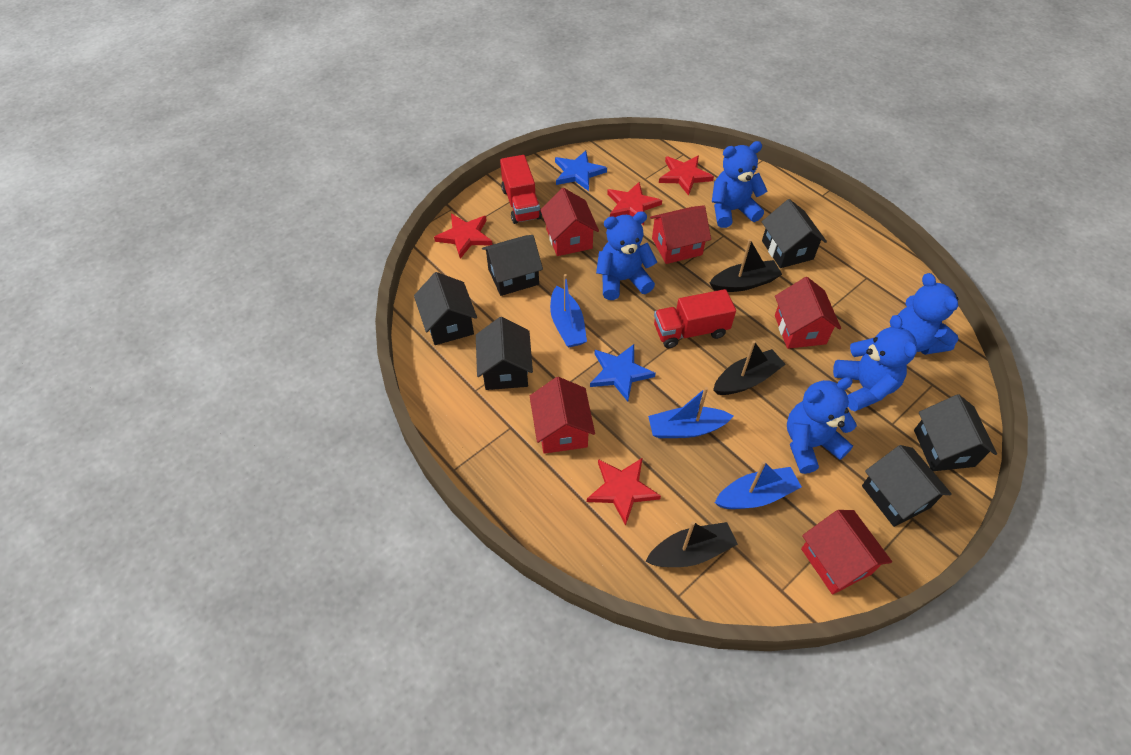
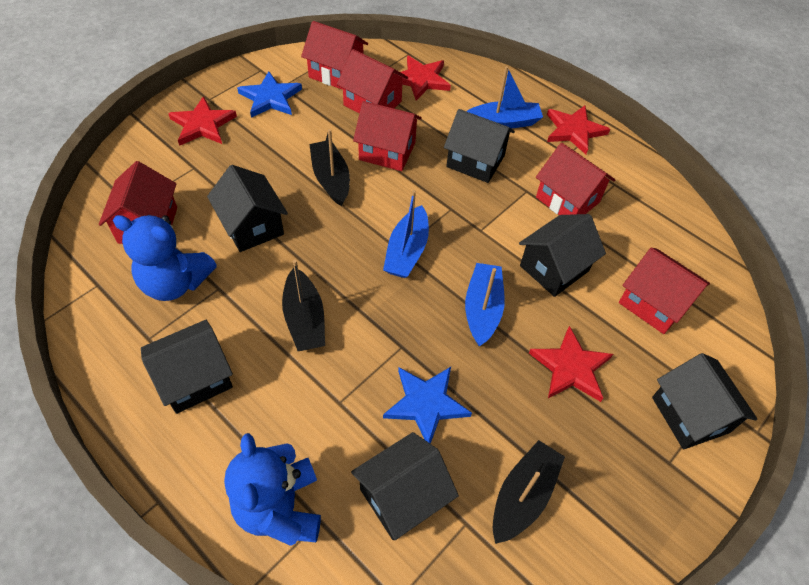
blue teddy bear: 5 -> 2
red house: 5 -> 6
red truck: 2 -> 0

